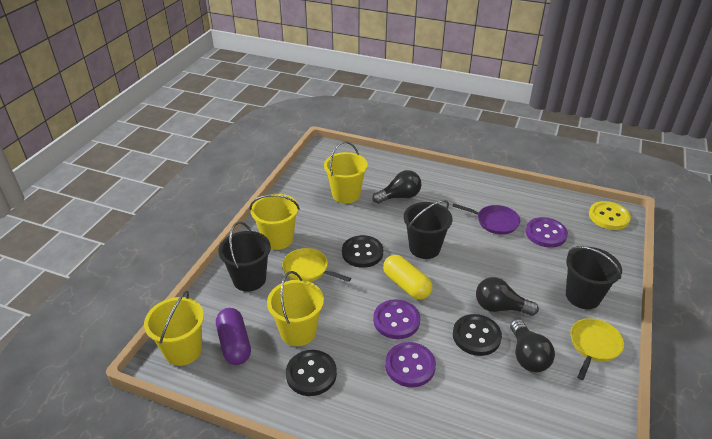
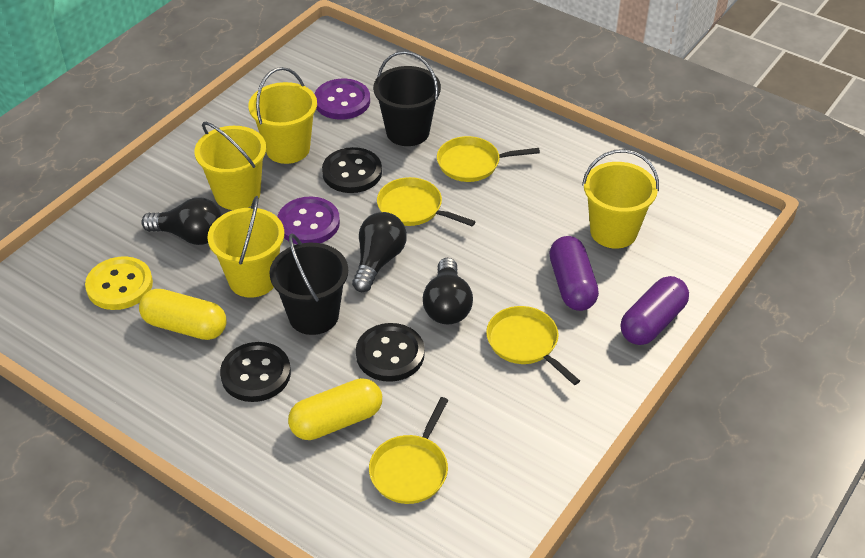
black bucket: 3 -> 2
purple button: 3 -> 2
purple capsule: 1 -> 2
purple pan: 1 -> 0
yellow capsule: 1 -> 2
yellow pan: 2 -> 4

